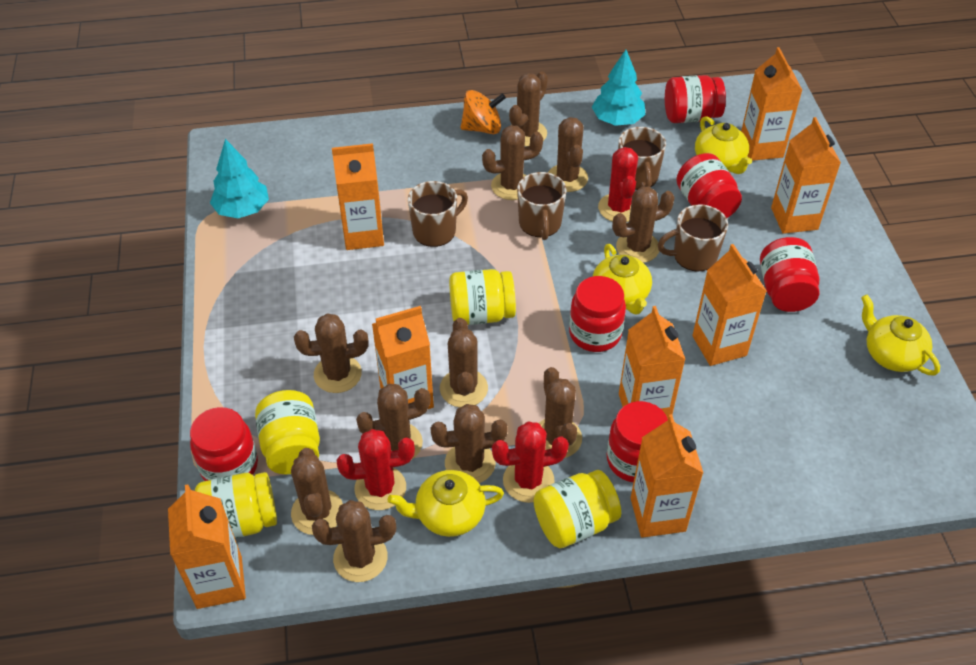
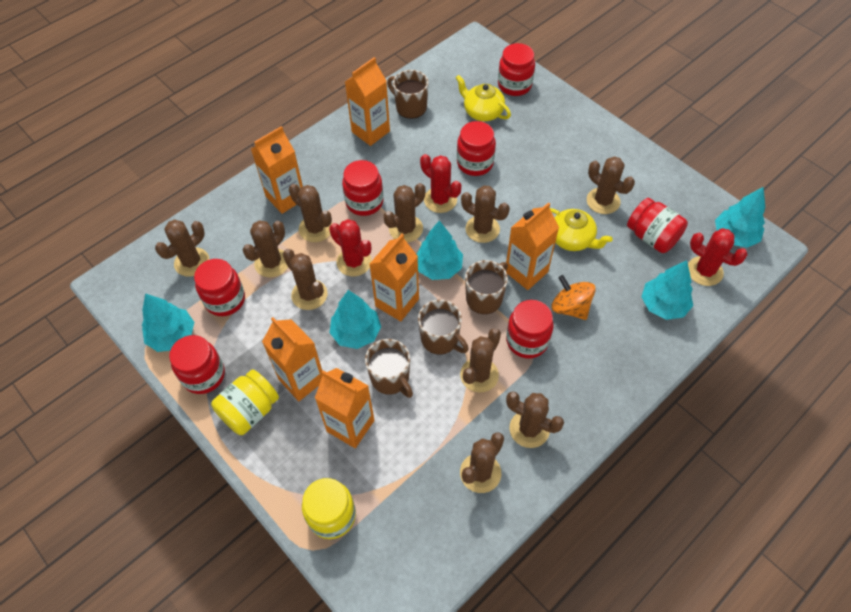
brown cactus: 11 -> 10
orange carton: 8 -> 6
red jar: 6 -> 7
turquoise tree: 2 -> 5
yellow jar: 4 -> 2
yellow teapot: 4 -> 2

